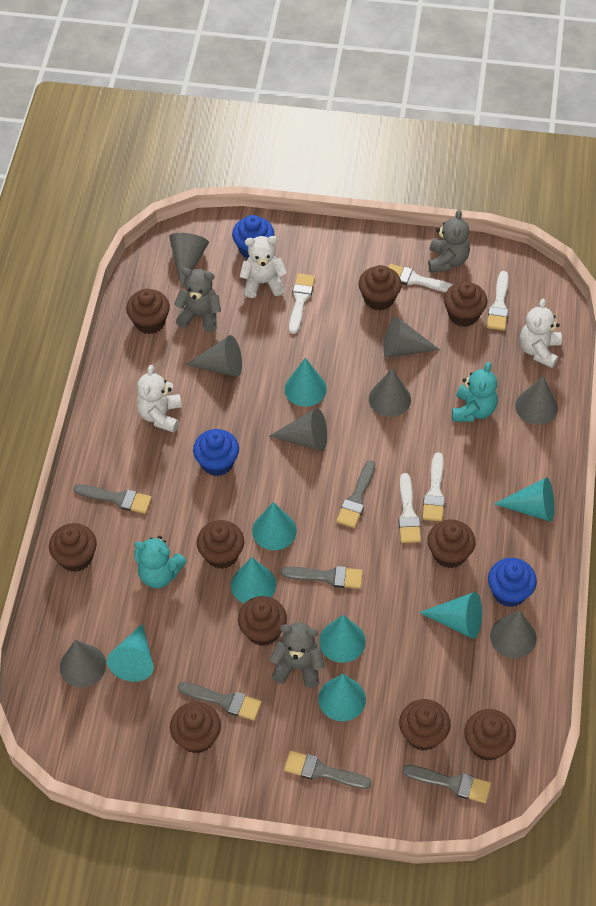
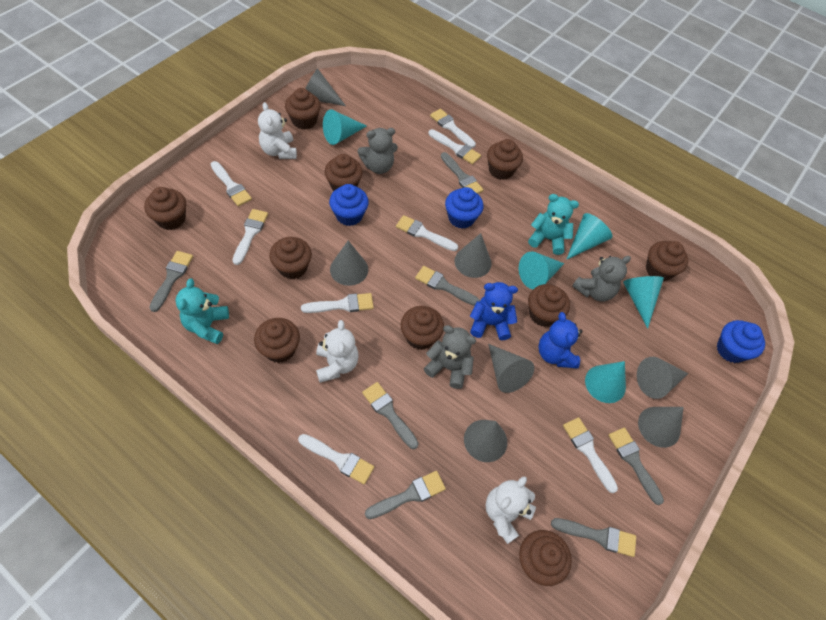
blue teddy bear: 0 -> 2
grey brush: 6 -> 7
grey cone: 8 -> 7
turquoise cone: 8 -> 5
white brush: 5 -> 8

